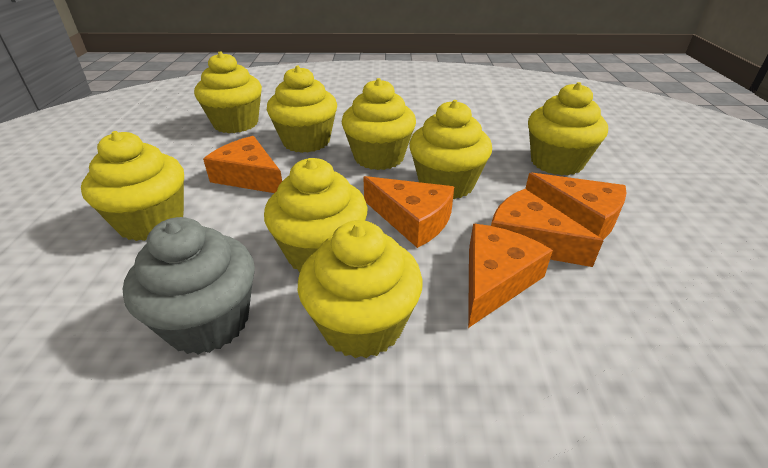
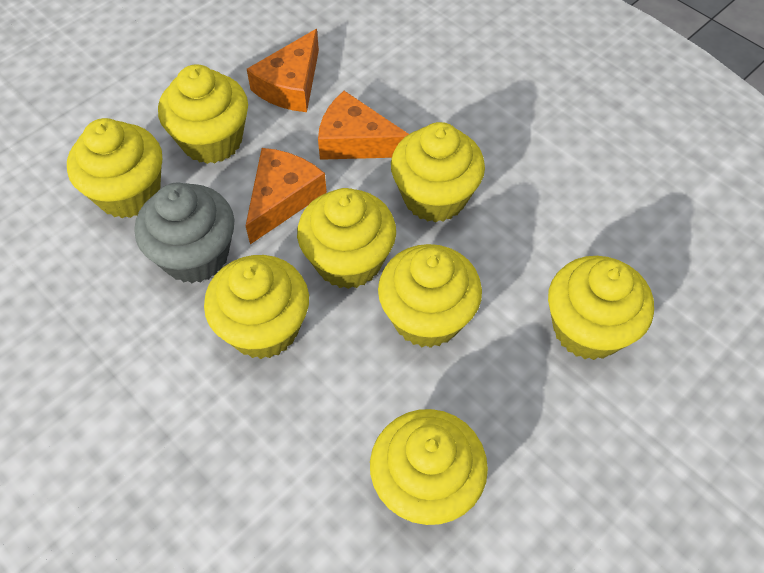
orange cheese: 5 -> 3

